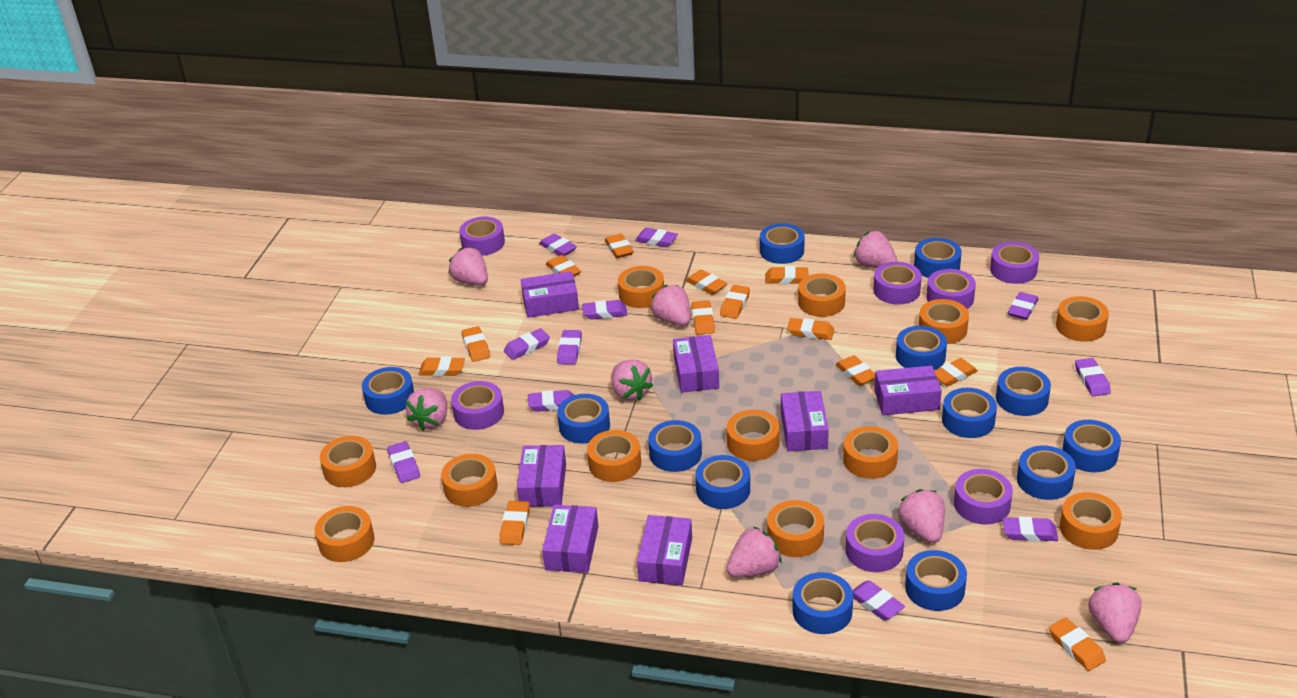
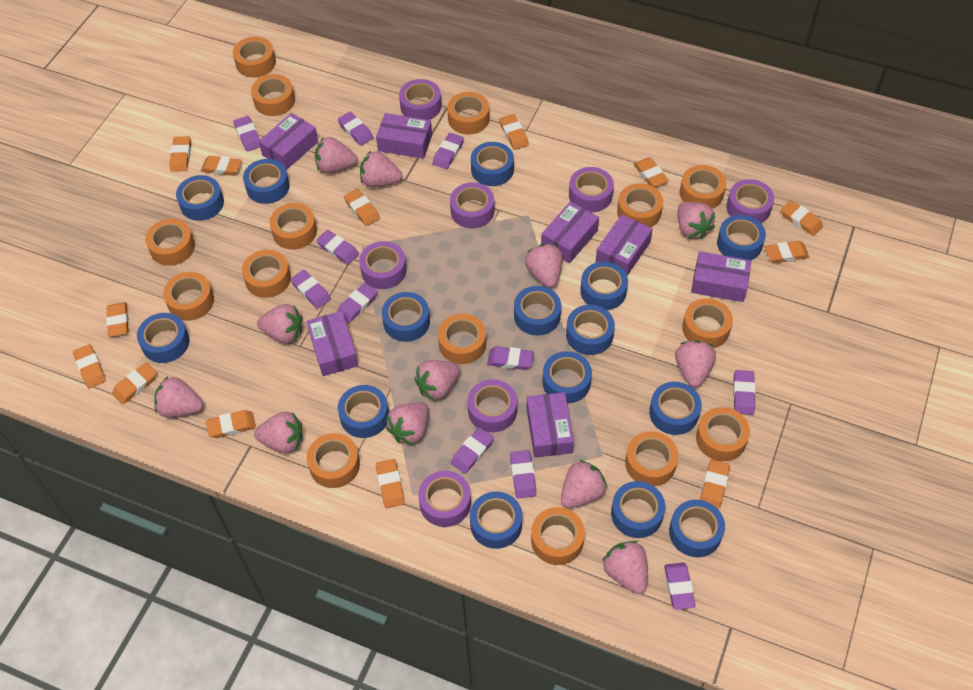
blue tape: 13 -> 15
orange tape: 12 -> 15
pink strawberry: 8 -> 12

